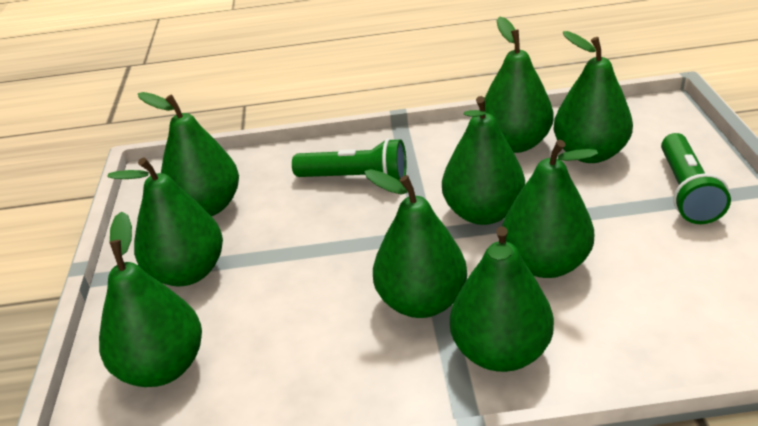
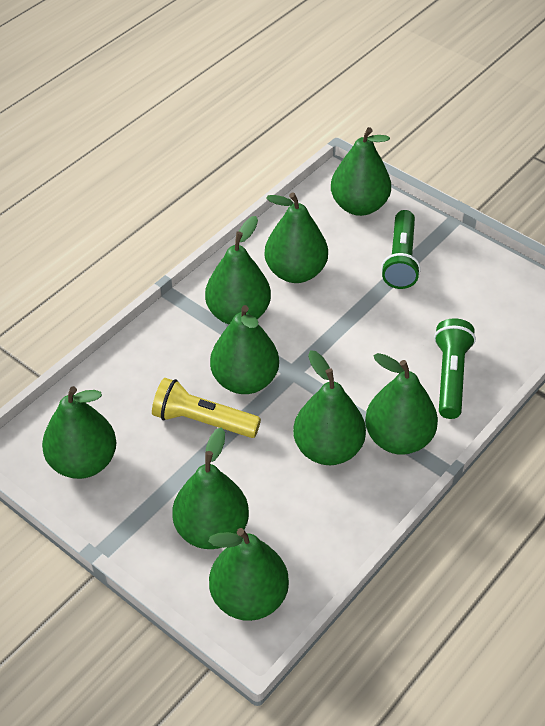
yellow flashlight: 0 -> 1

